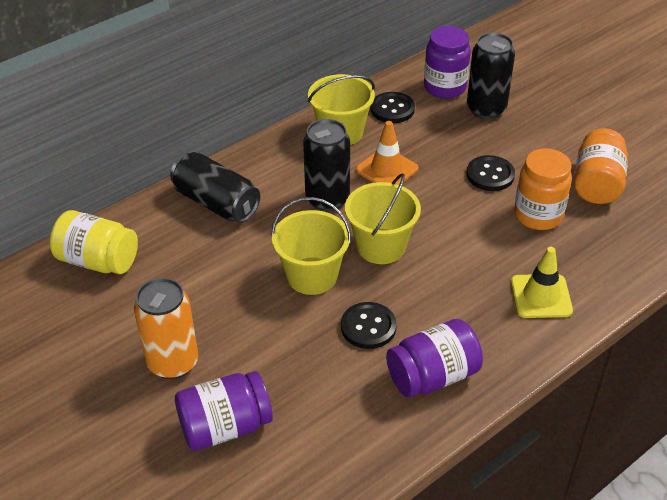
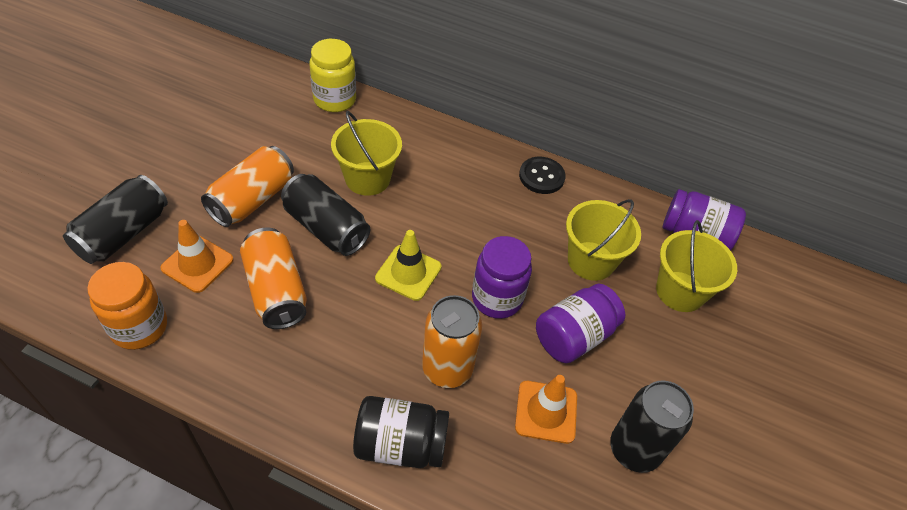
black button: 3 -> 1
black jar: 0 -> 1
orange can: 1 -> 3
orange jar: 2 -> 1
orange traffic cone: 1 -> 2

